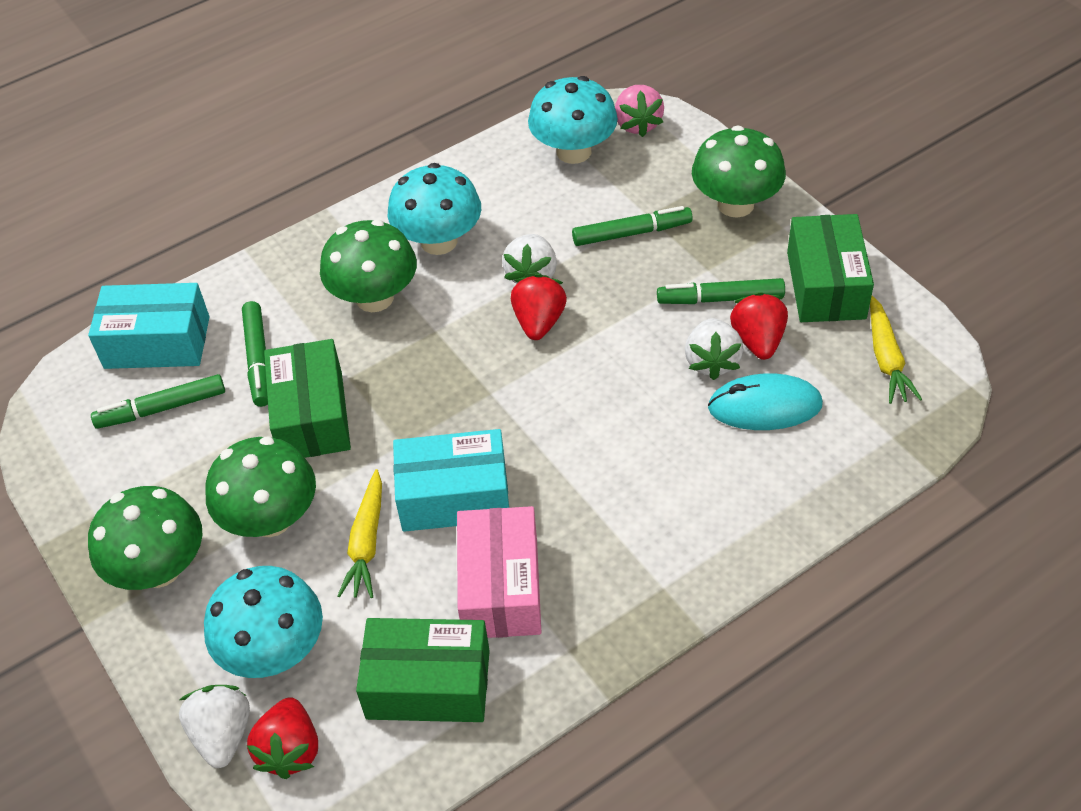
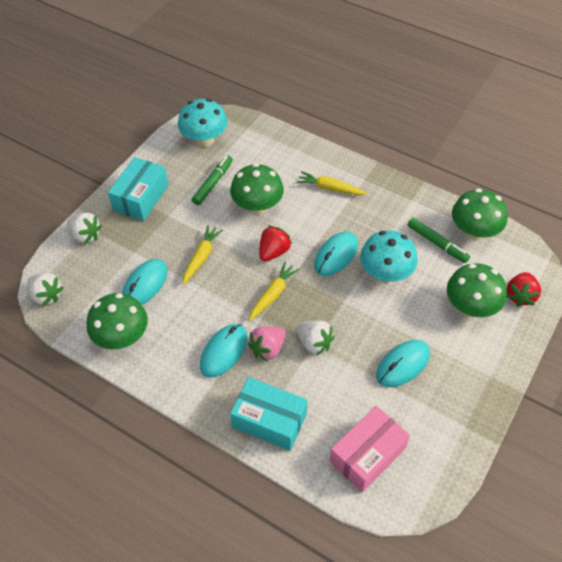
green box: 3 -> 0
green marker: 4 -> 2
red strawberry: 3 -> 2
turquoise mouse: 1 -> 4
turquoise mushroom: 3 -> 2
yellow carrot: 2 -> 3

